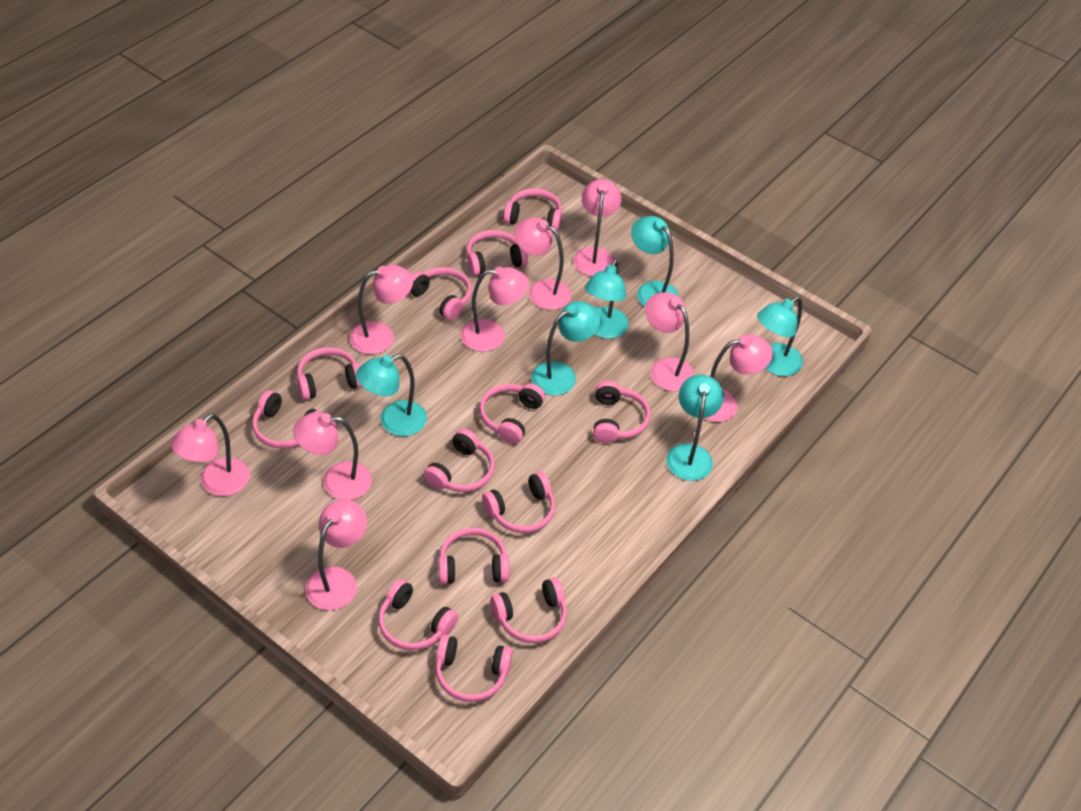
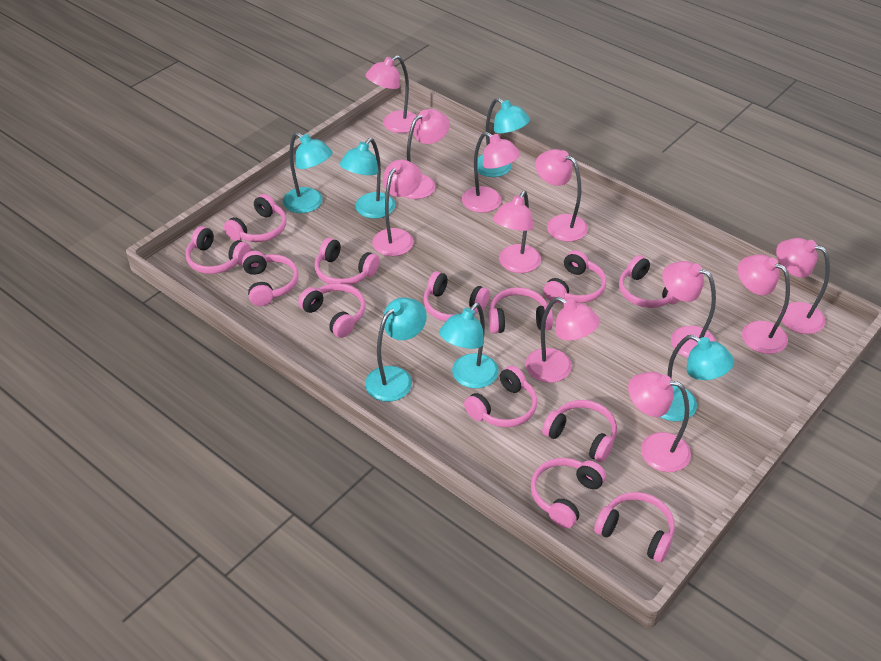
pink lamp: 9 -> 11

